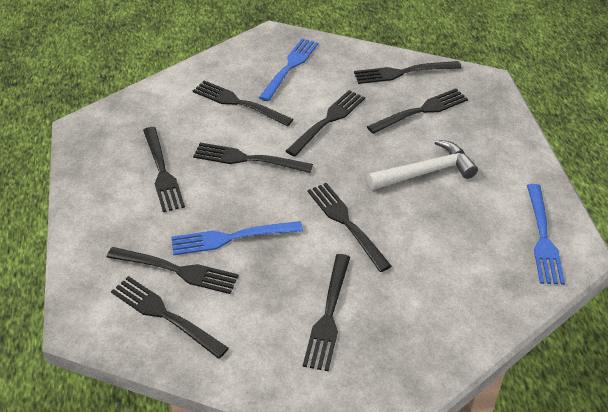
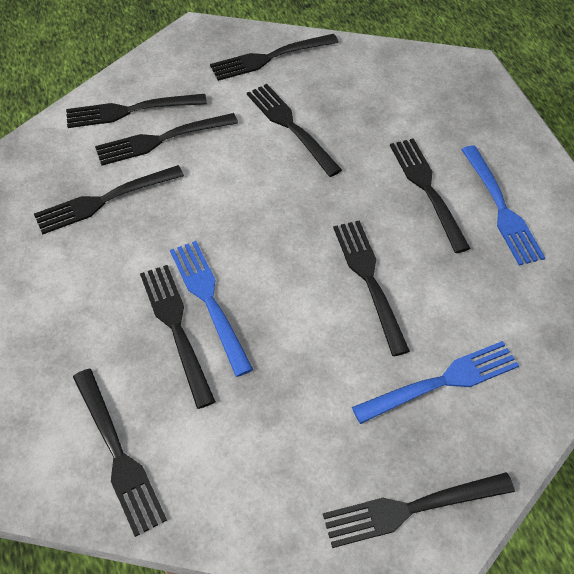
white hammer: 1 -> 0

